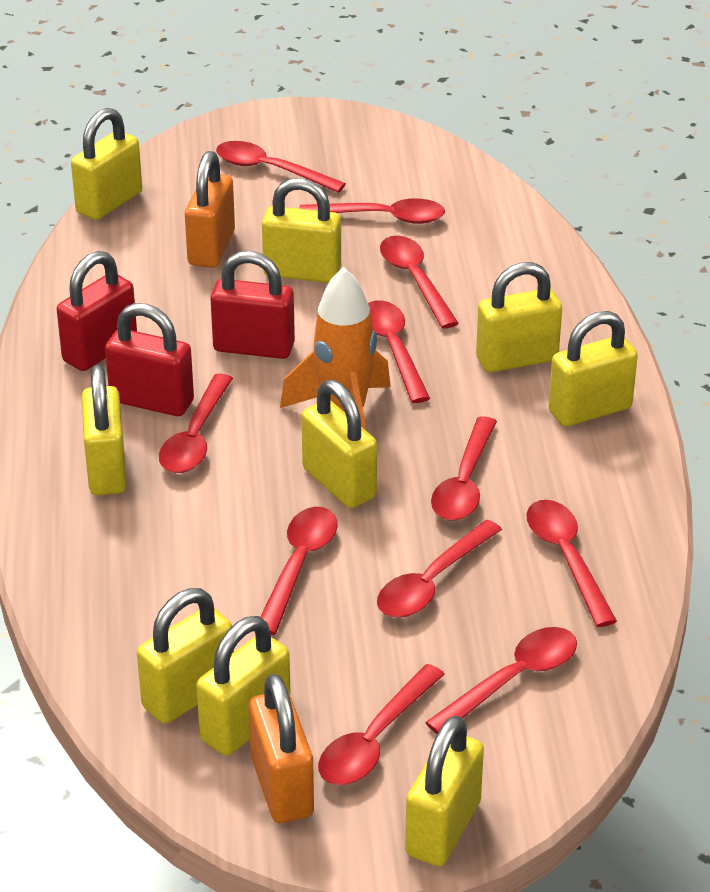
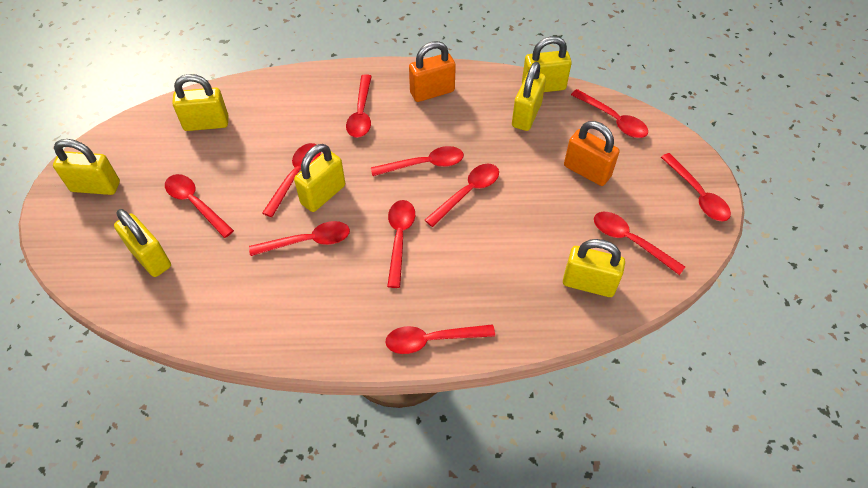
orange rocket: 1 -> 0
red padlock: 3 -> 0
yellow padlock: 9 -> 7

